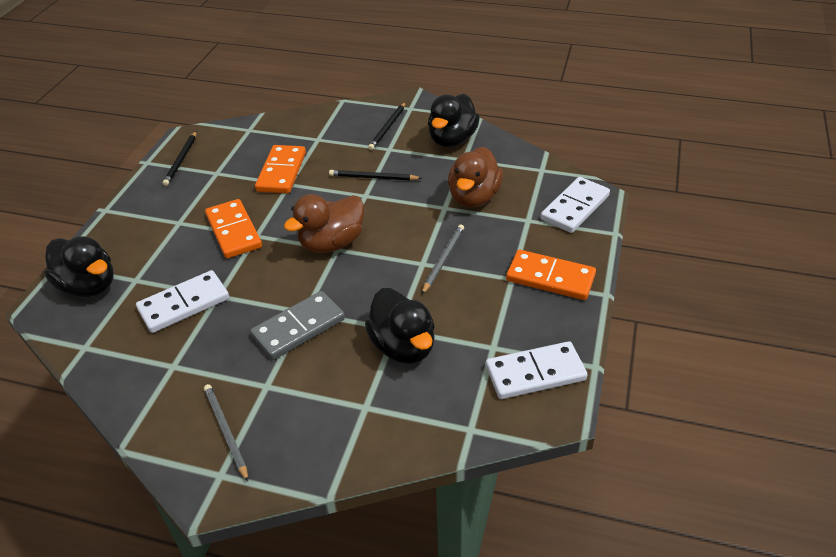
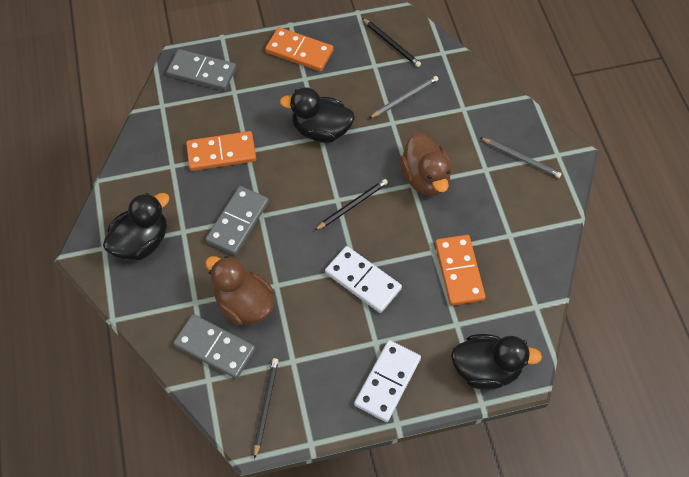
grey domino: 1 -> 3
white domino: 3 -> 2

